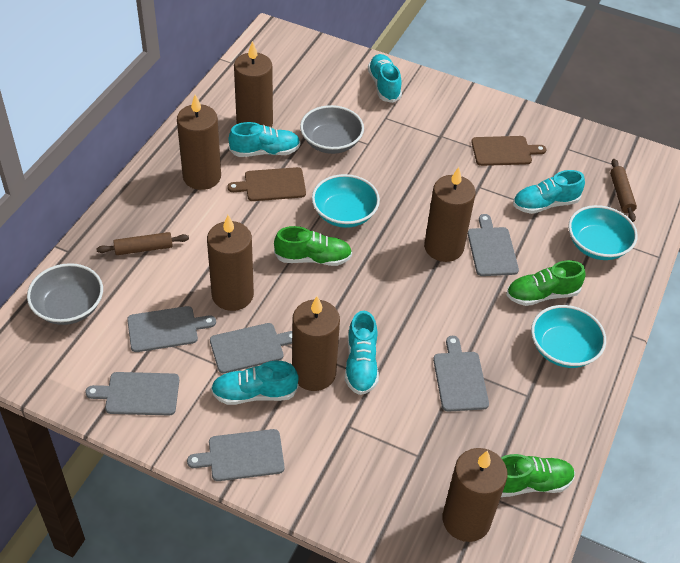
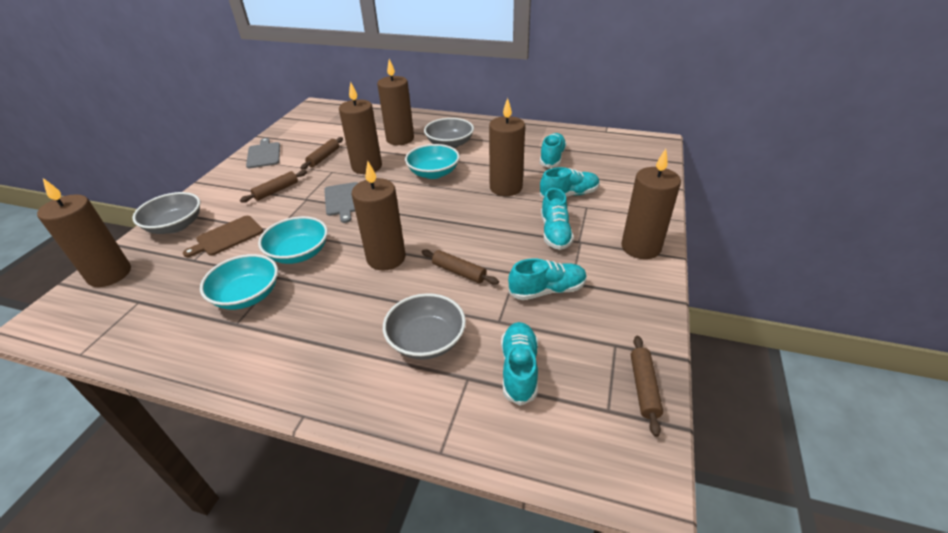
brown cutting board: 2 -> 1
brown rolling pin: 2 -> 4
green shoe: 3 -> 0
grey bowl: 2 -> 3
grey cutting board: 6 -> 2

